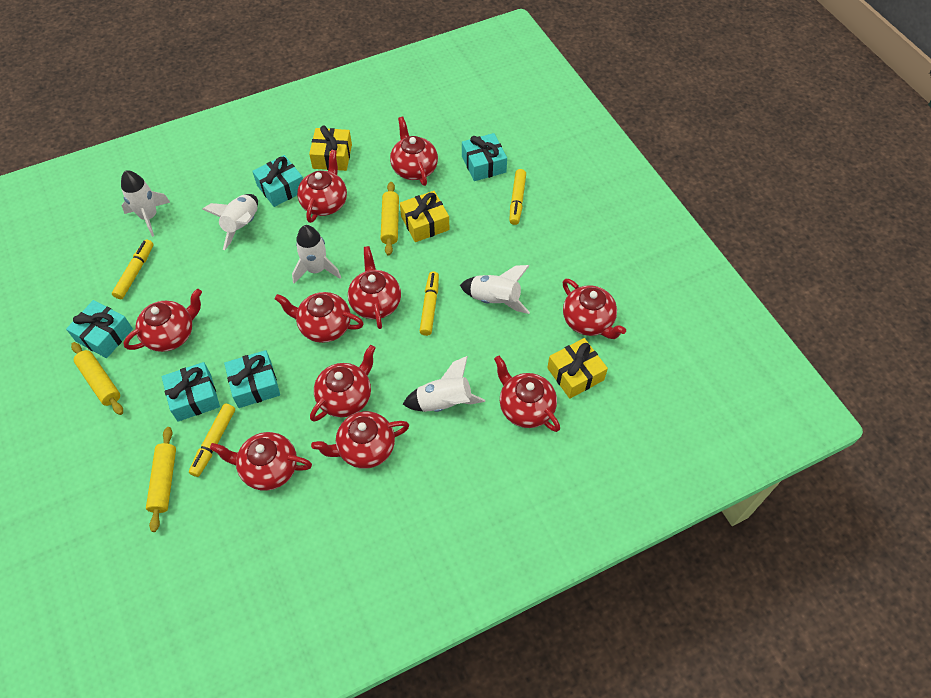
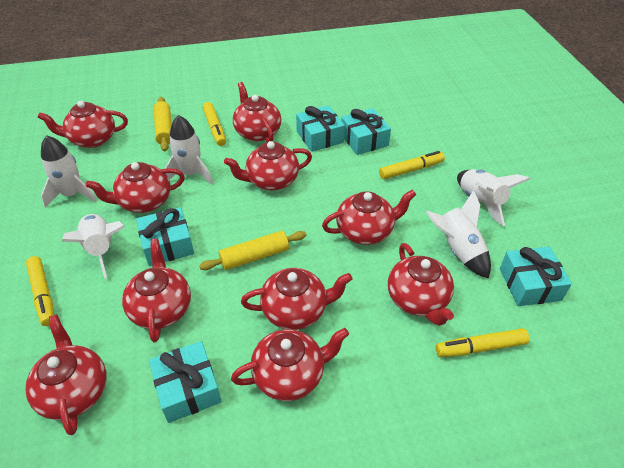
yellow gift: 3 -> 0
yellow rolling pin: 3 -> 2

